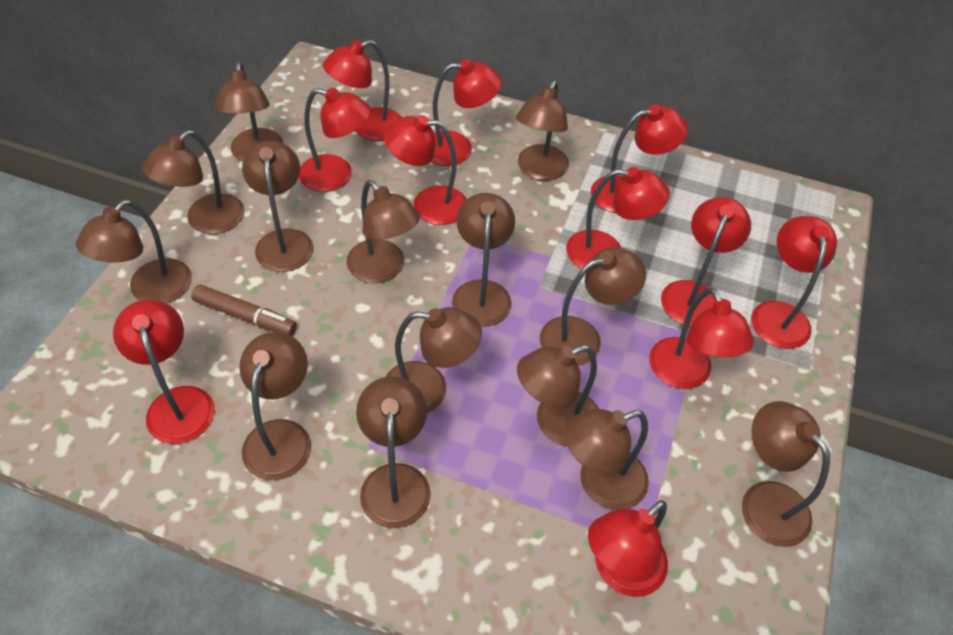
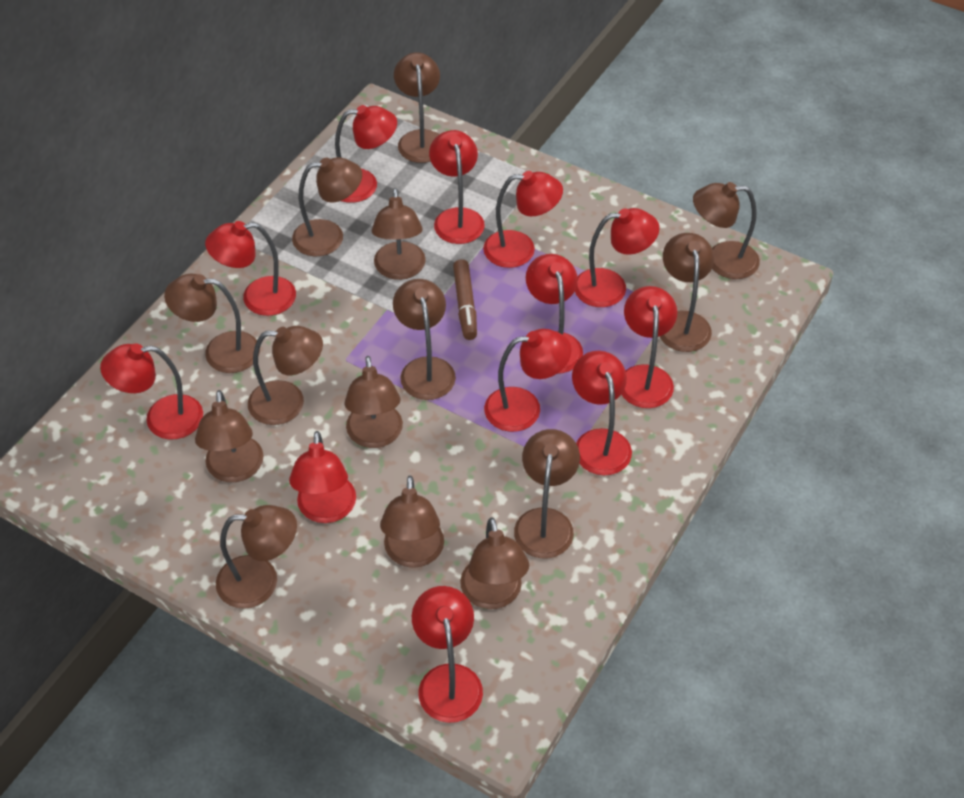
red lamp: 11 -> 12

